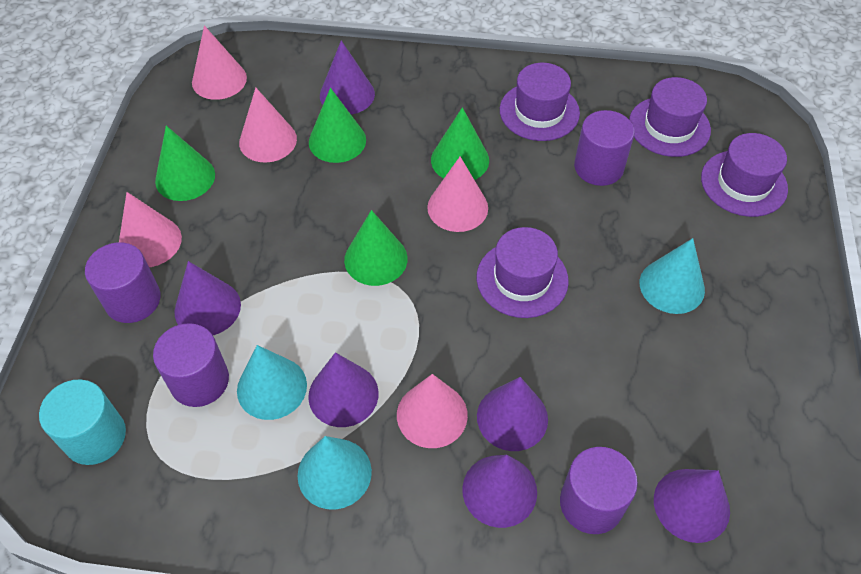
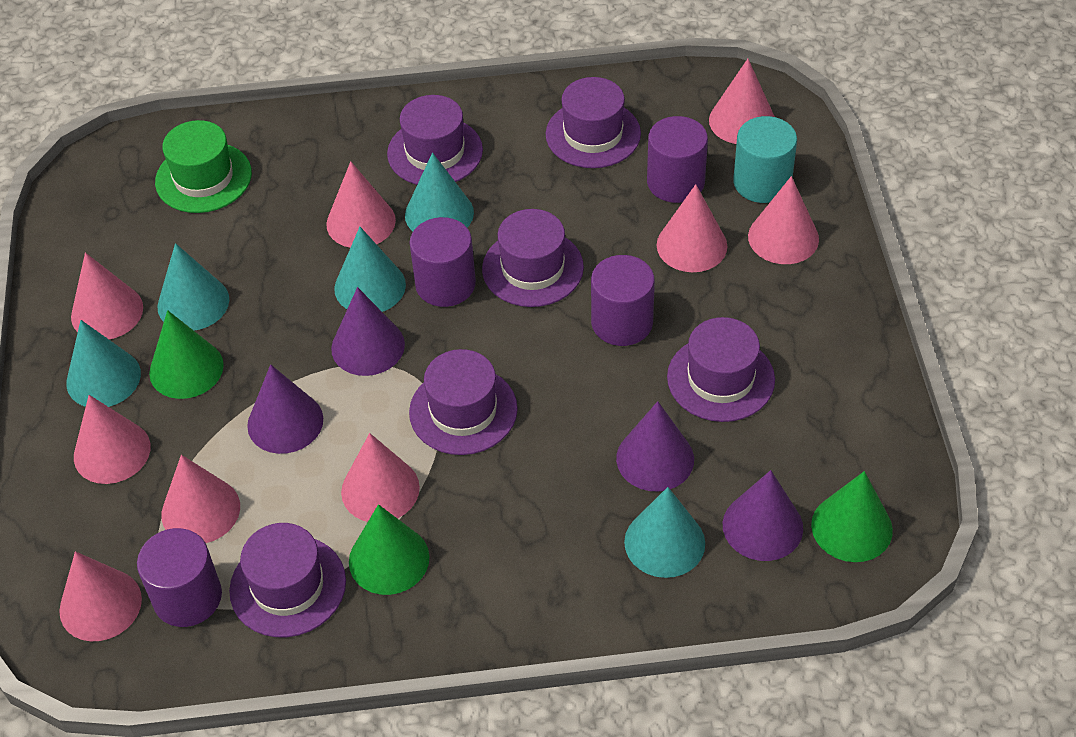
green cone: 4 -> 3
green hat: 0 -> 1
pink cone: 5 -> 9
purple cone: 6 -> 4
purple hat: 4 -> 6
turquoise cone: 3 -> 5

